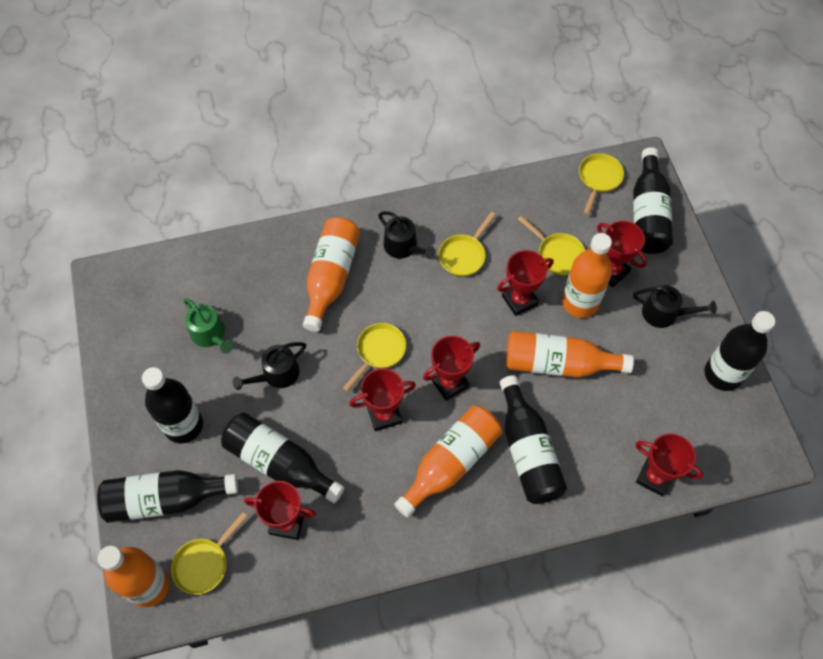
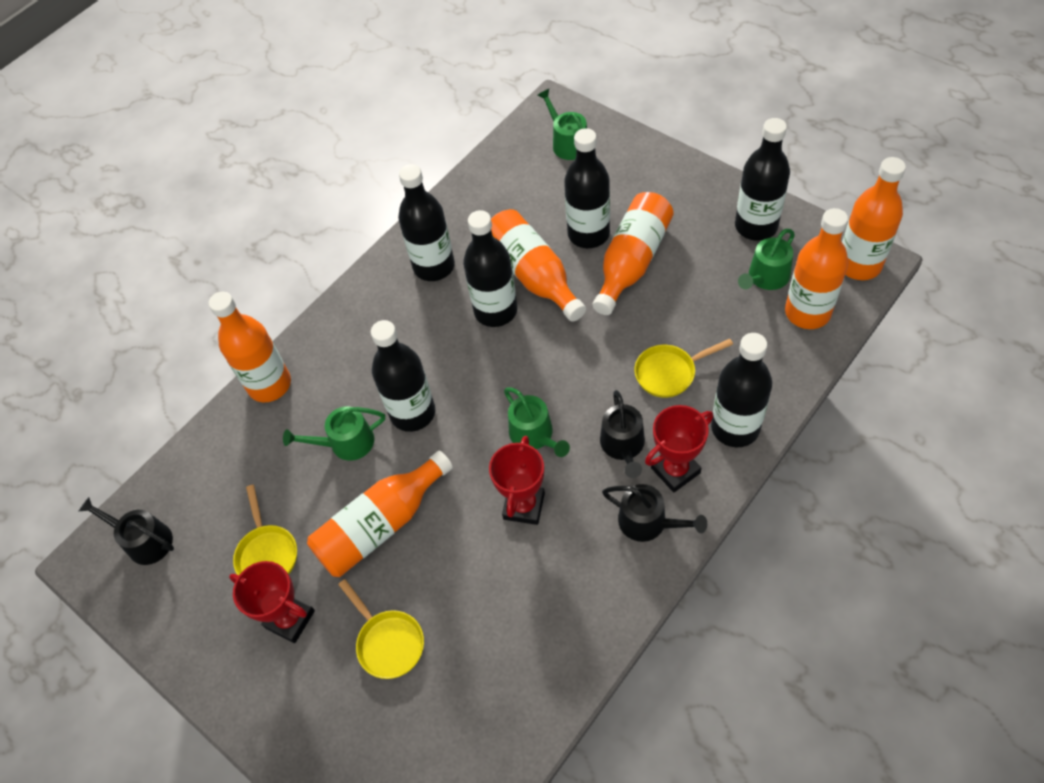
green watering can: 1 -> 4
orange bottle: 5 -> 6
red trophy: 6 -> 3
yellow pan: 5 -> 3

